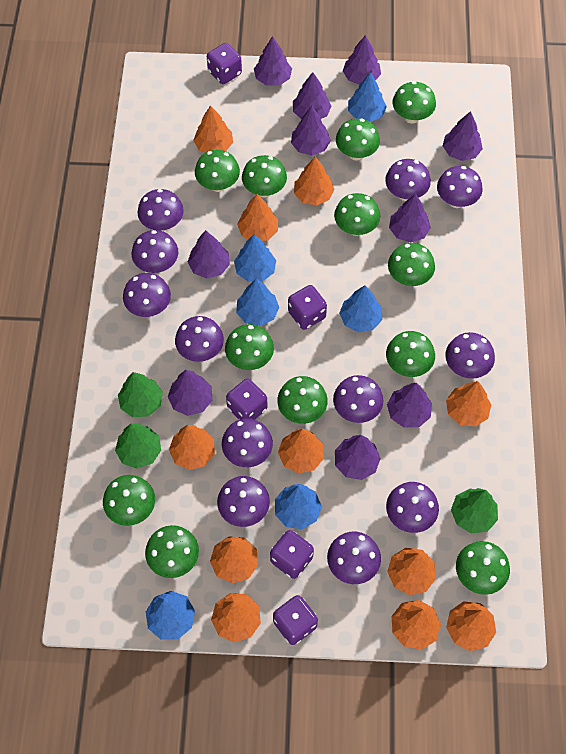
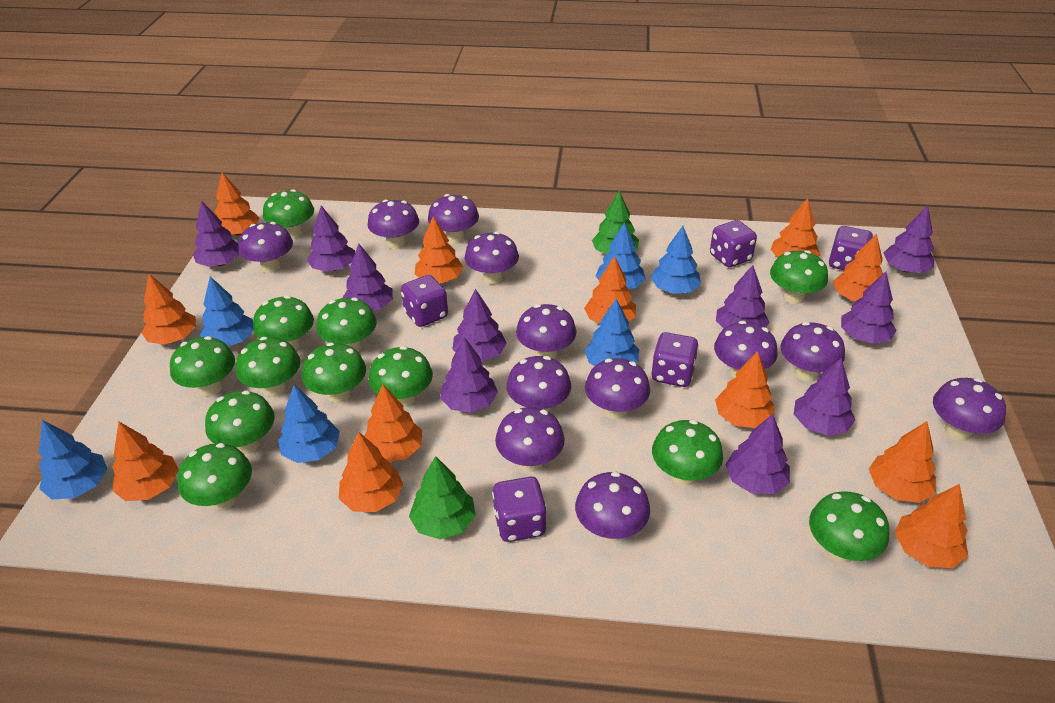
green tree: 3 -> 2
orange tree: 11 -> 12

